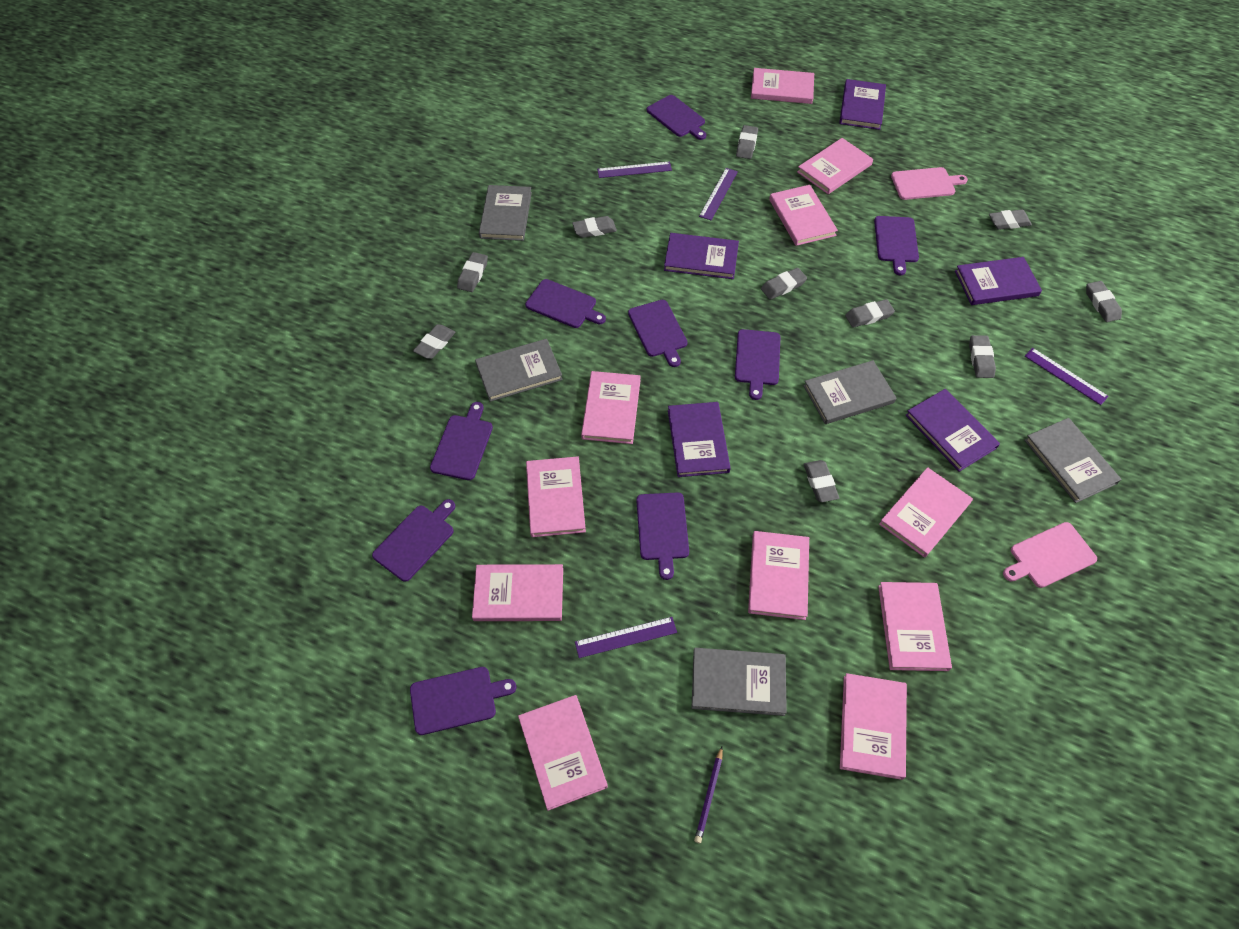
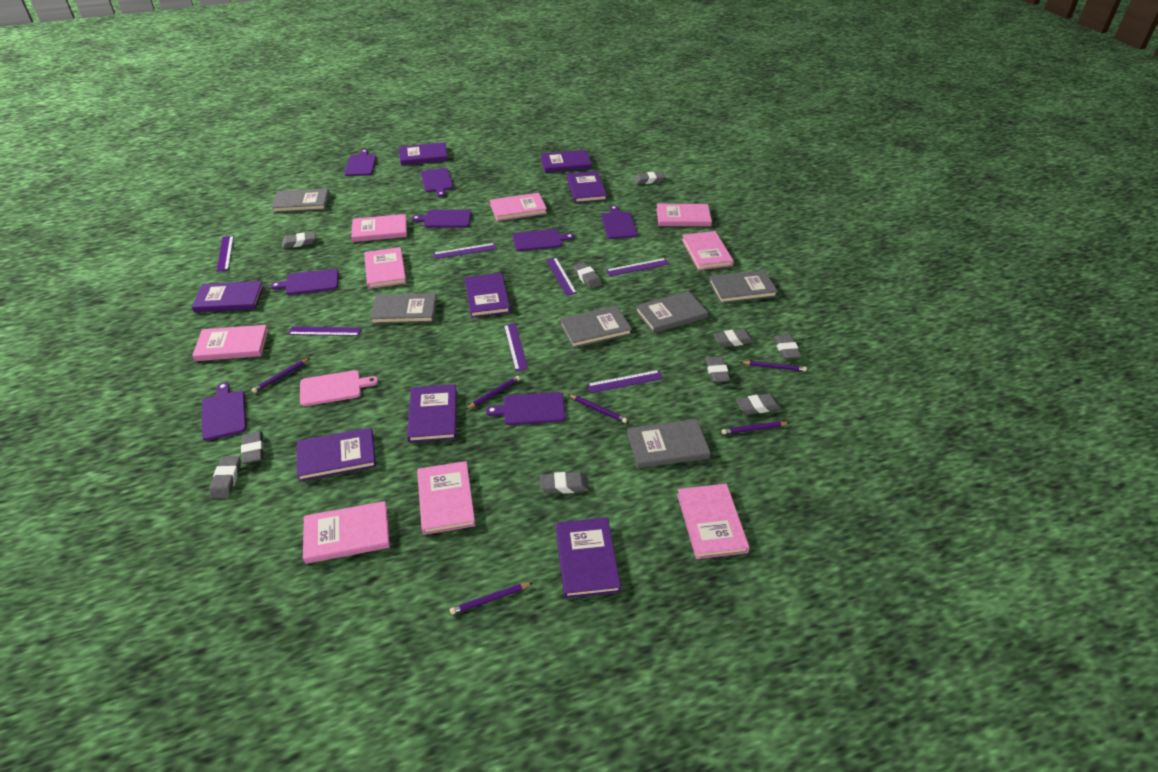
grey book: 5 -> 6
pink book: 11 -> 9
pink cutting board: 2 -> 1
purple book: 5 -> 8
purple cutting board: 9 -> 8
purple pencil: 1 -> 6
purple ruler: 4 -> 7

